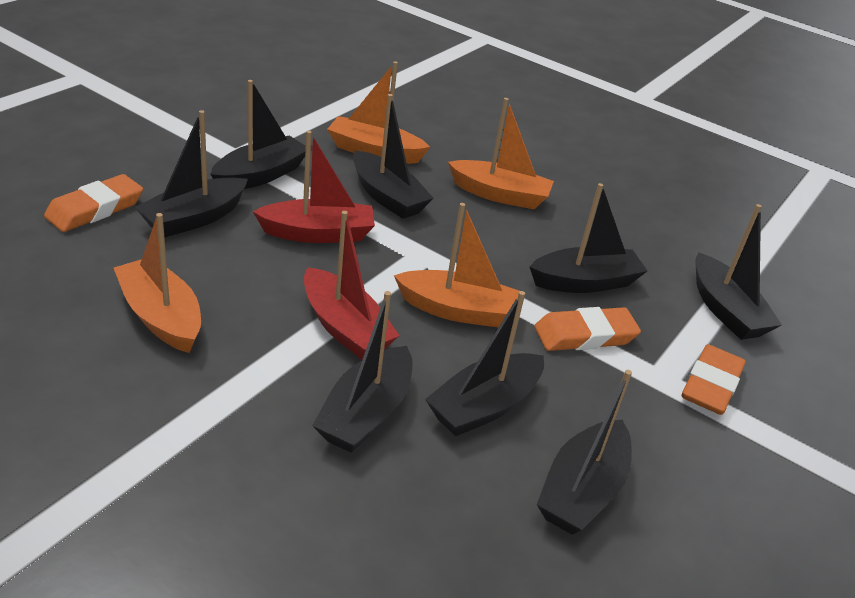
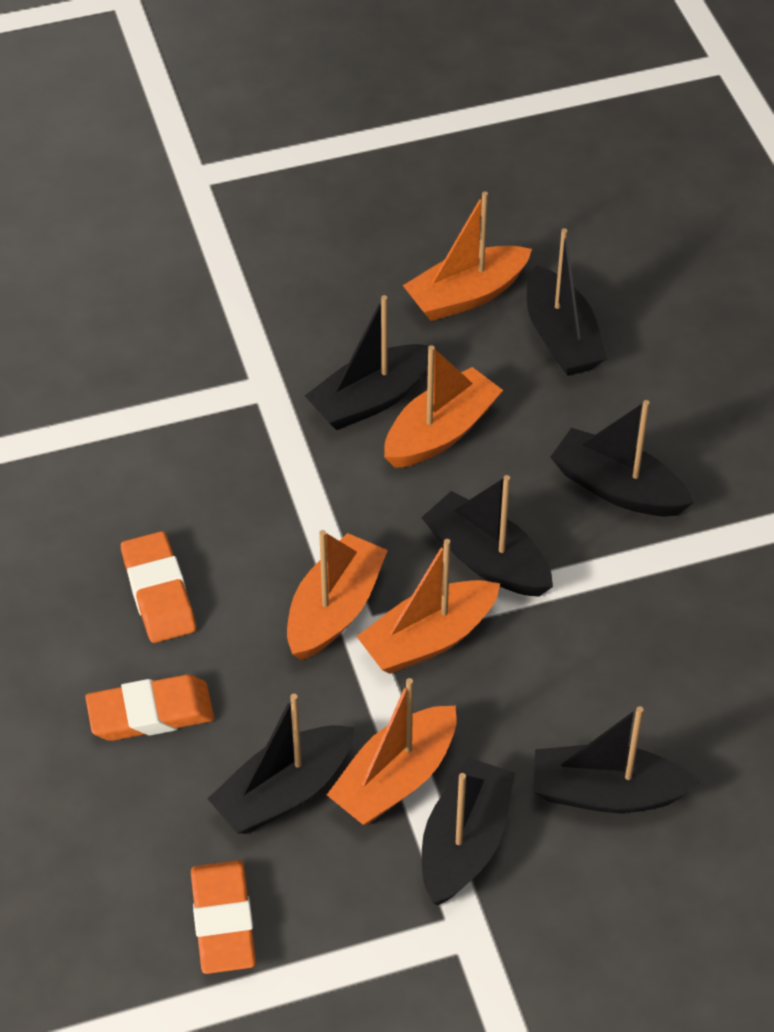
black boat: 8 -> 7
orange boat: 4 -> 5
red boat: 2 -> 0

